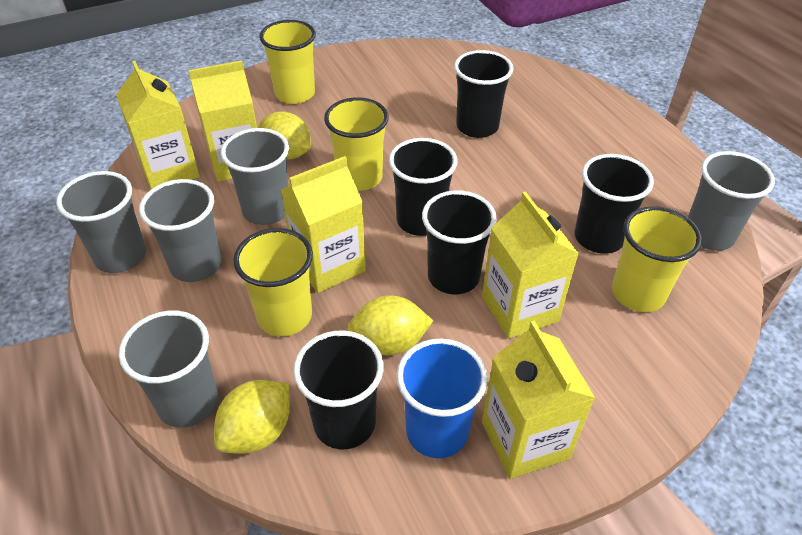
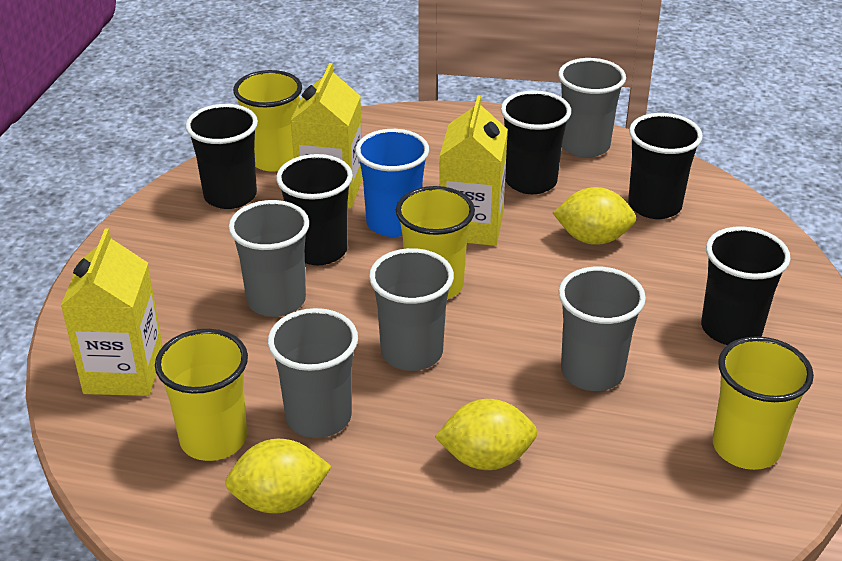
yellow carton: 5 -> 3

